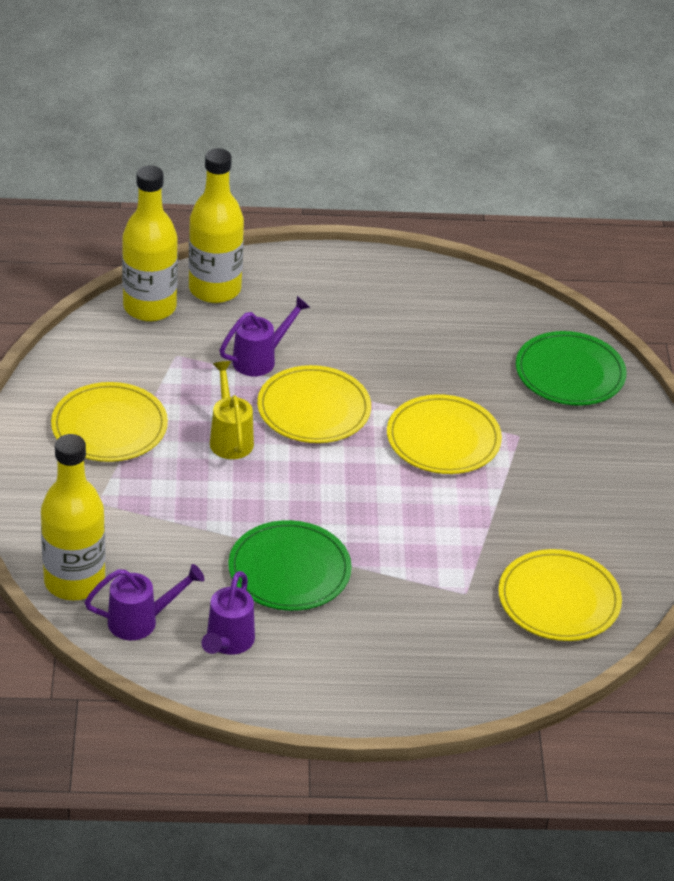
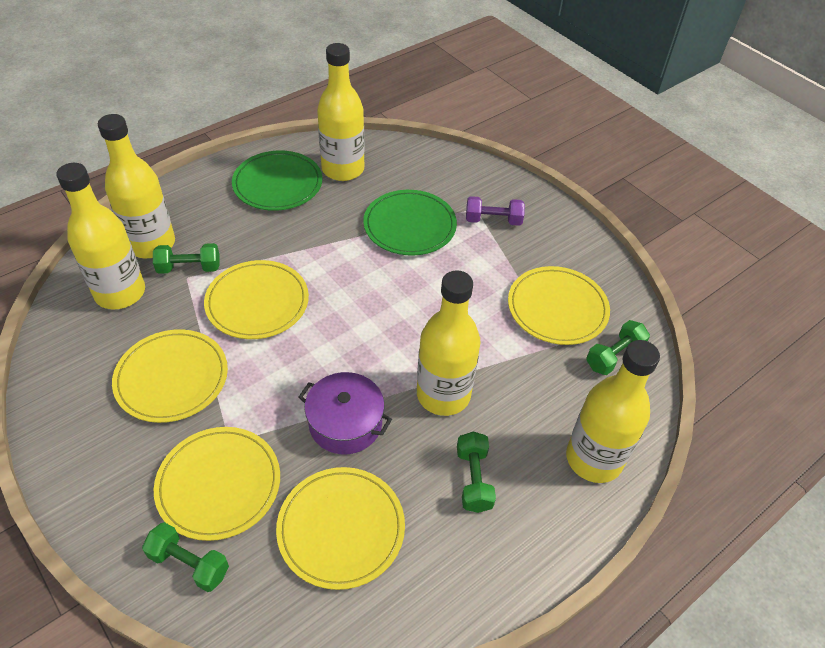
green dumbbell: 0 -> 4
purple dumbbell: 0 -> 1
purple pot: 0 -> 1
purple watering can: 3 -> 0
yellow bottle: 3 -> 5
yellow plate: 4 -> 5
yellow watering can: 1 -> 0

